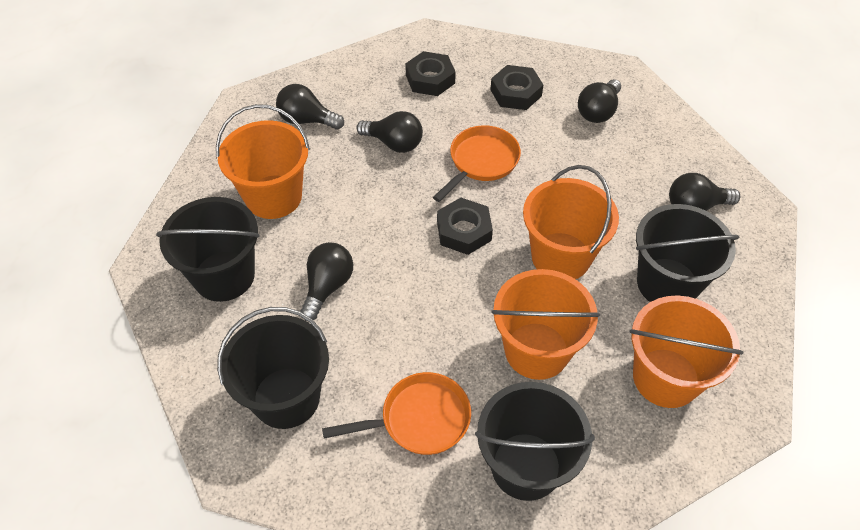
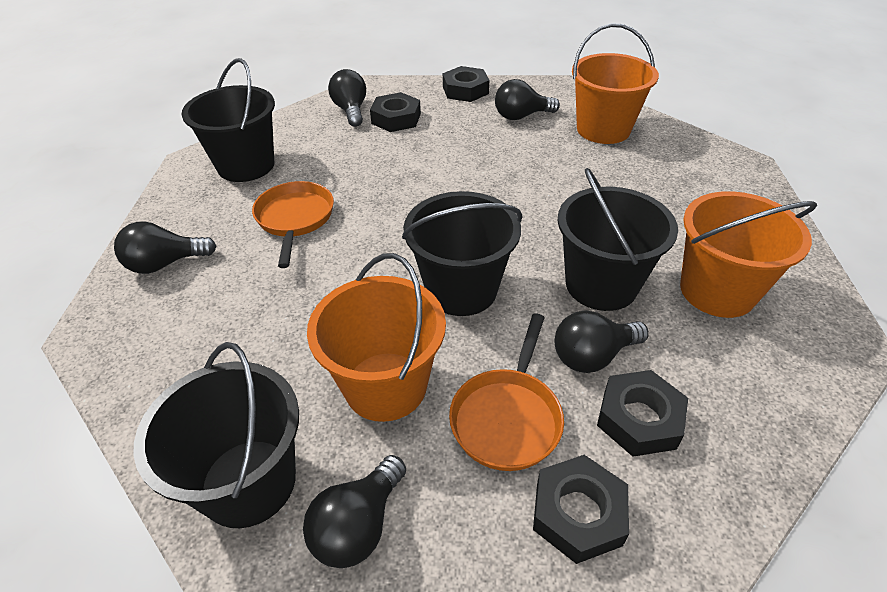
black nut: 3 -> 4
orange bucket: 4 -> 3

